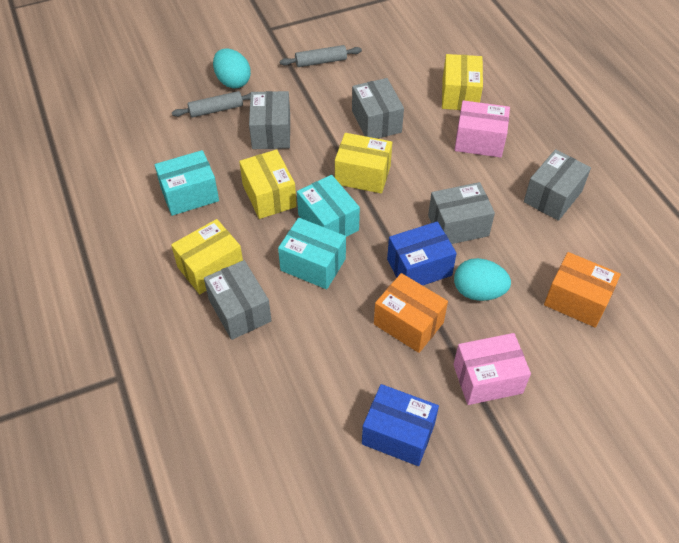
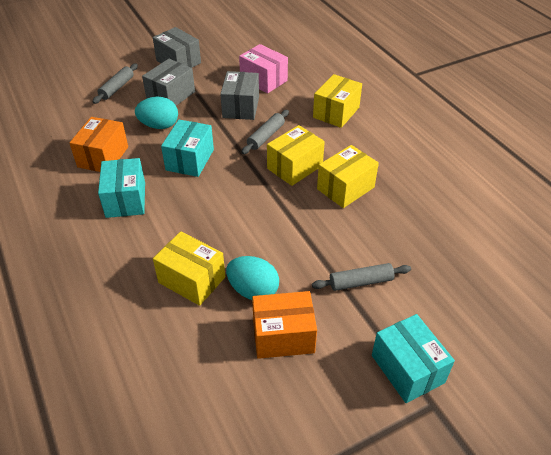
blue box: 2 -> 0
grey box: 5 -> 3
grey rolling pin: 2 -> 3
pink box: 2 -> 1

